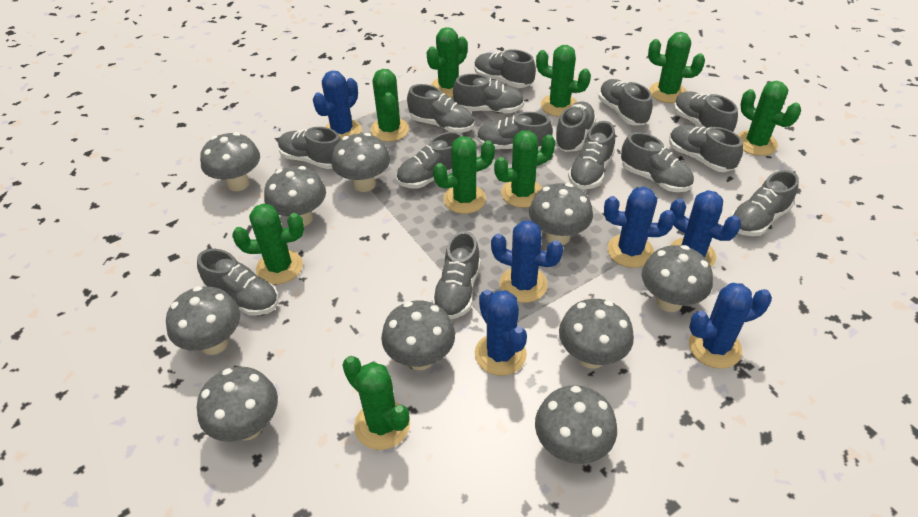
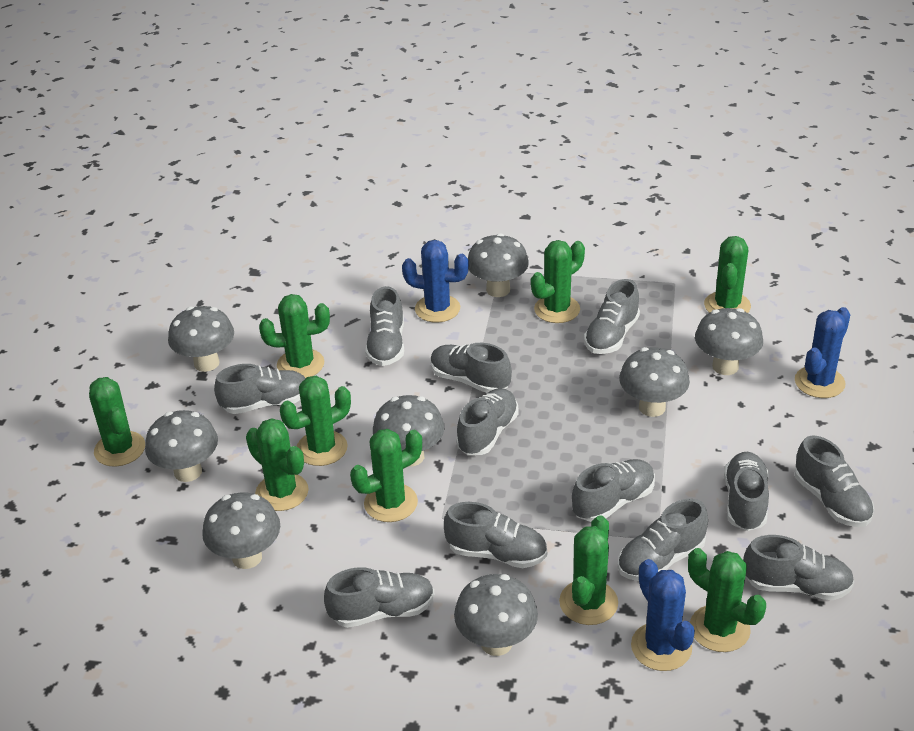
blue cactus: 6 -> 3
grey mushroom: 10 -> 8
grey shoe: 15 -> 12

